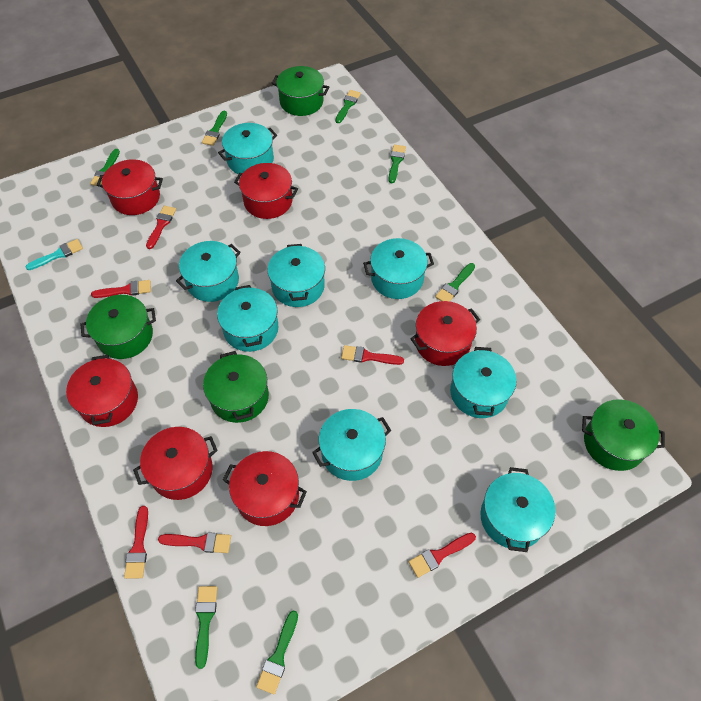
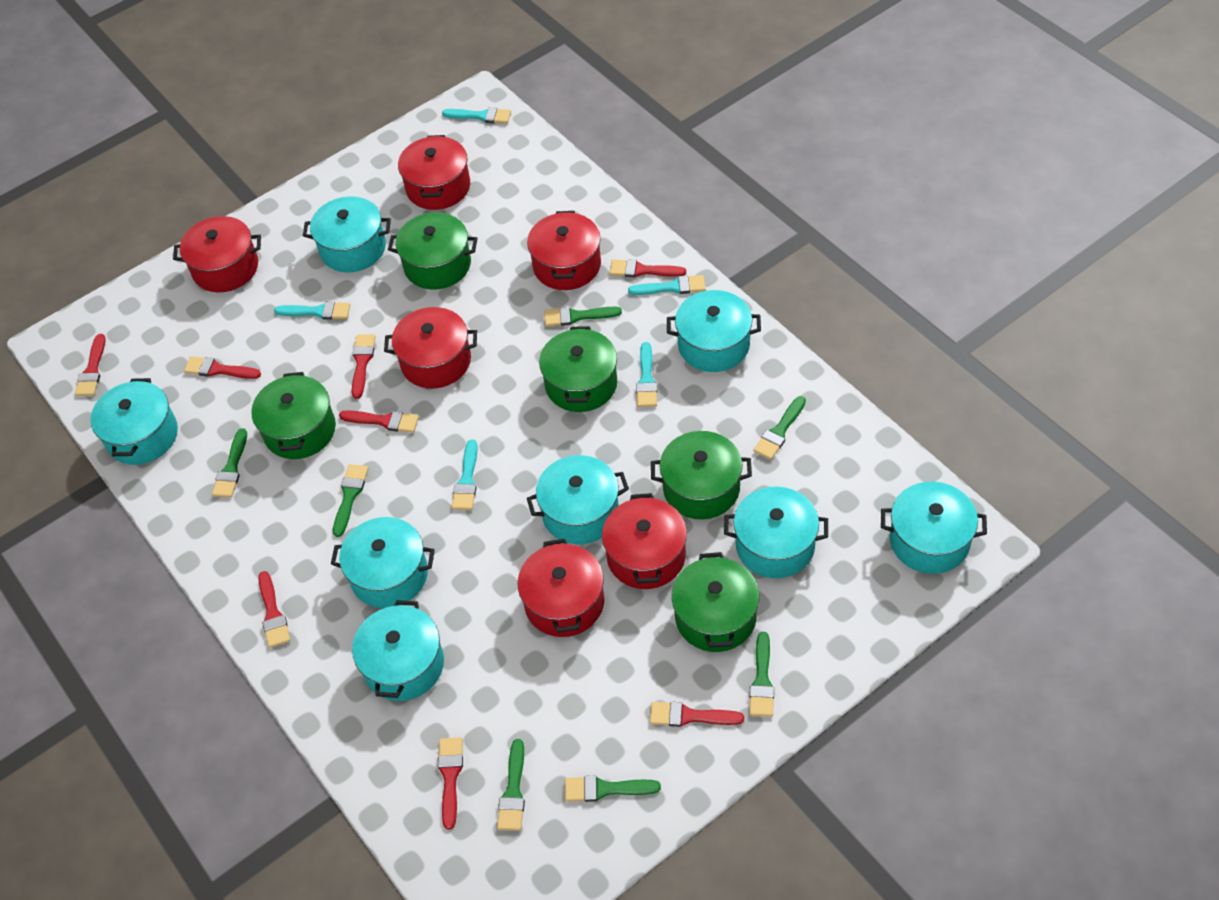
green pot: 4 -> 5
red brush: 6 -> 8
turquoise brush: 1 -> 5

